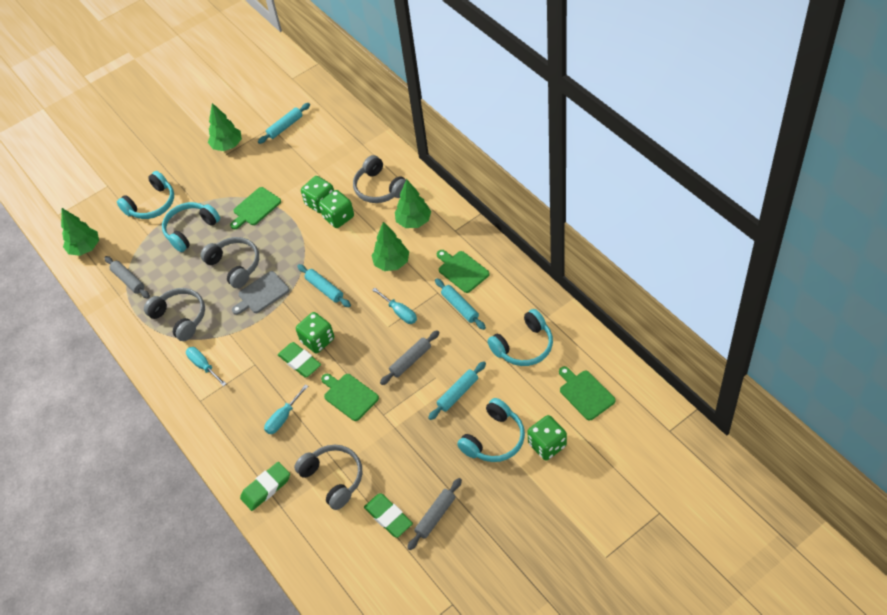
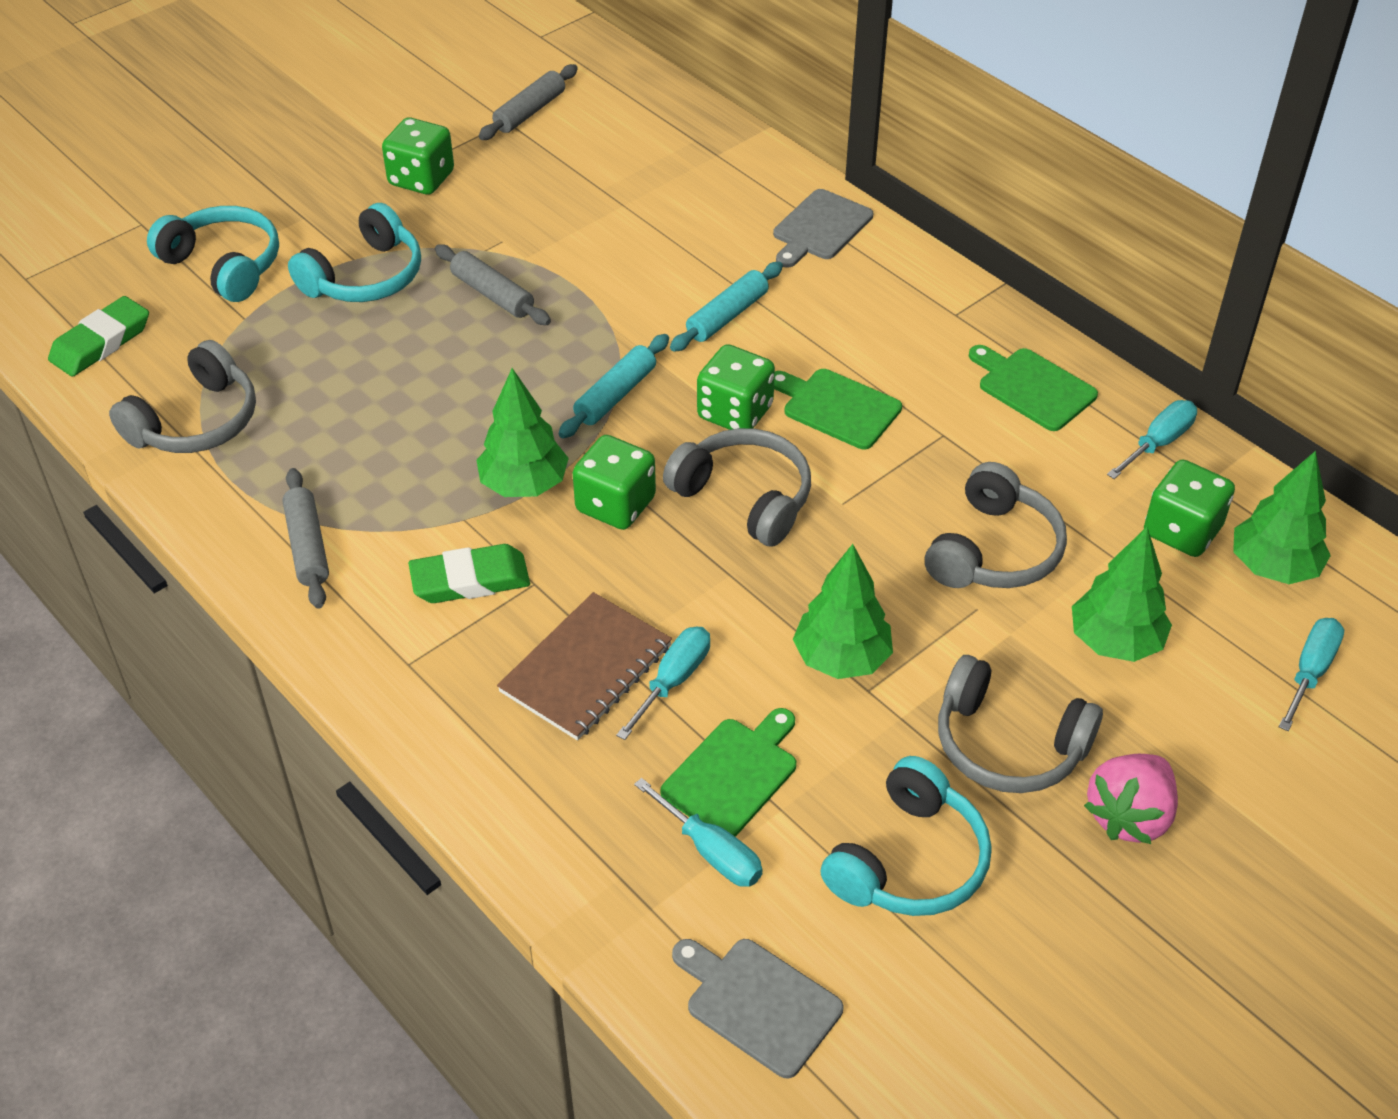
brown notebook: 0 -> 1
green cutting board: 4 -> 3
green eraser: 3 -> 2
grey cutting board: 1 -> 2
pink strawberry: 0 -> 1
turquoise headphones: 4 -> 3
turquoise rolling pin: 4 -> 2
turquoise screwdriver: 3 -> 4

